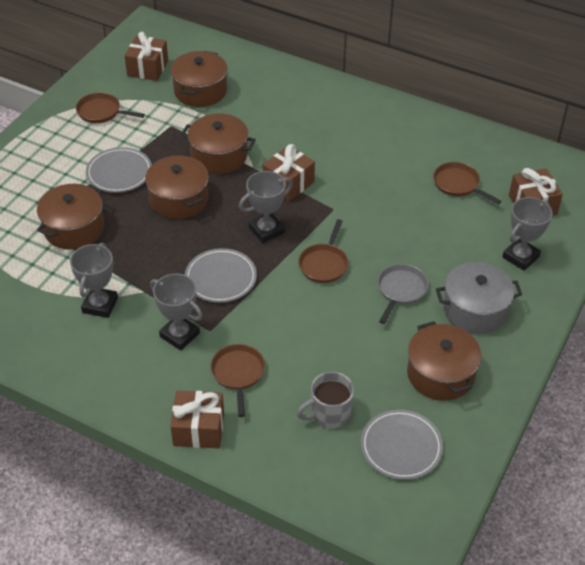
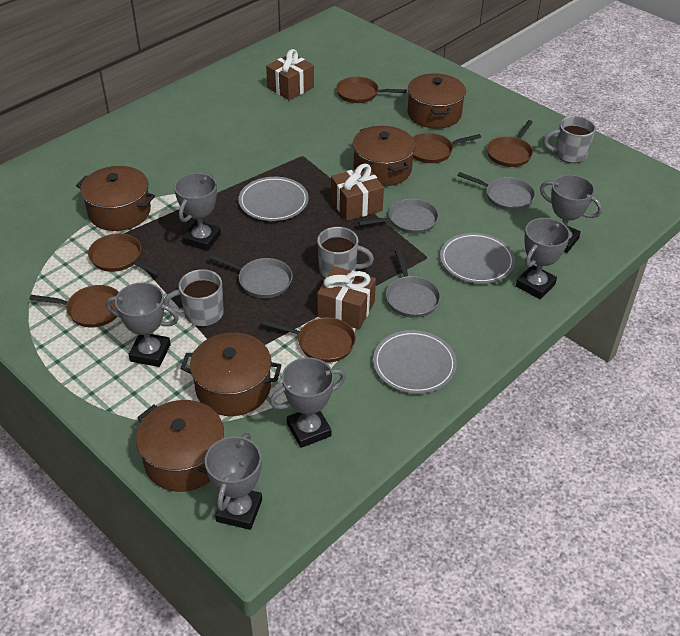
brown gift: 4 -> 3
brown pan: 4 -> 6
grey mug: 1 -> 3
grey pan: 1 -> 4
grey pot: 1 -> 0
grey trophy: 4 -> 6

